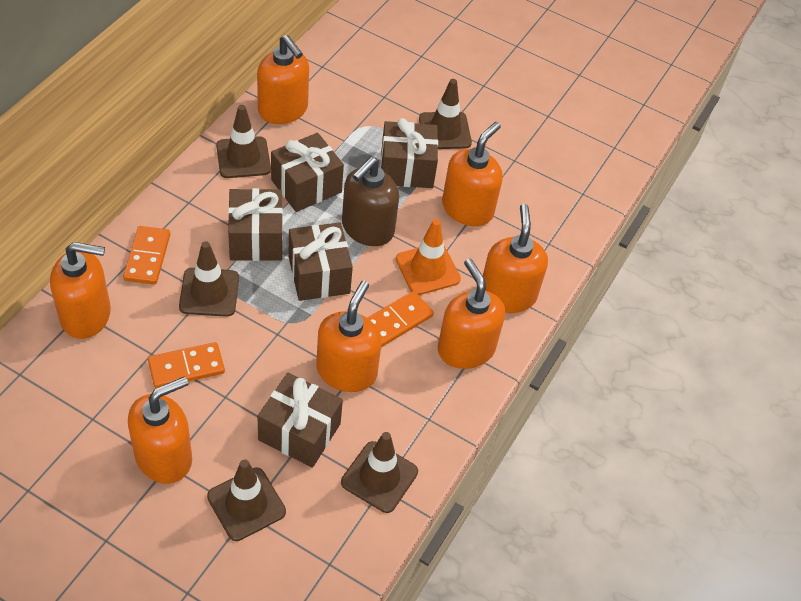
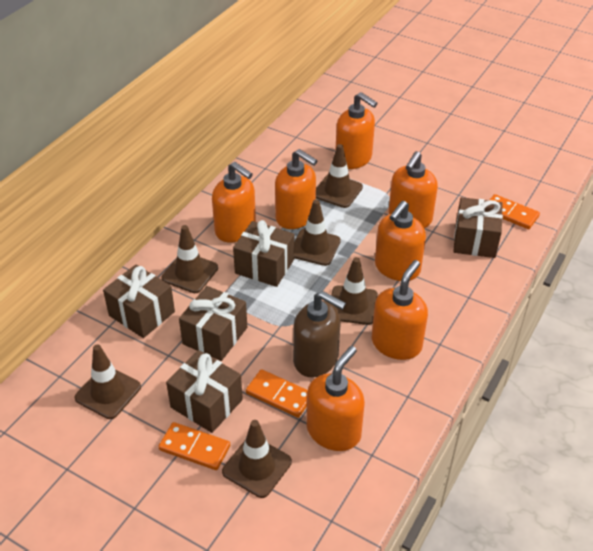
brown traffic cone: 5 -> 6
orange traffic cone: 1 -> 0

